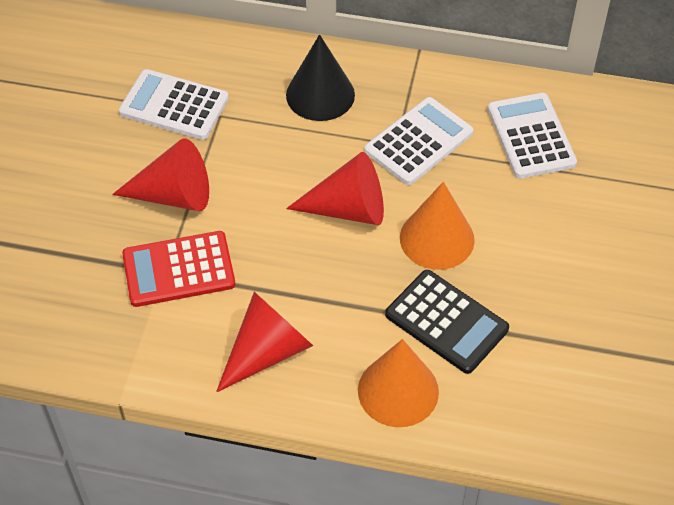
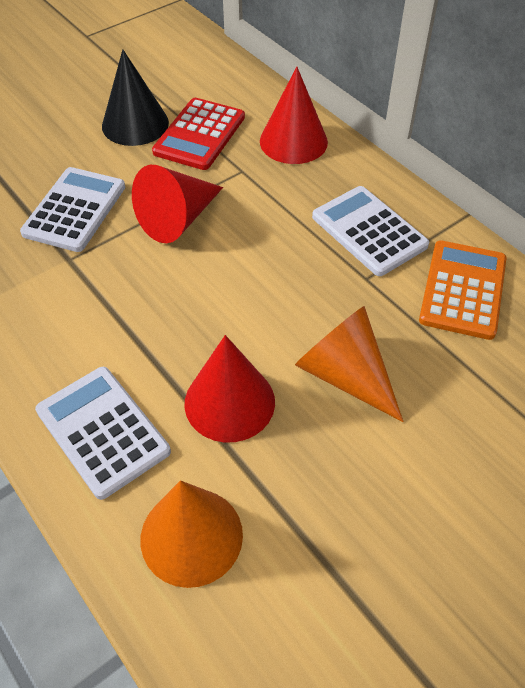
black calculator: 1 -> 0
orange calculator: 0 -> 1

